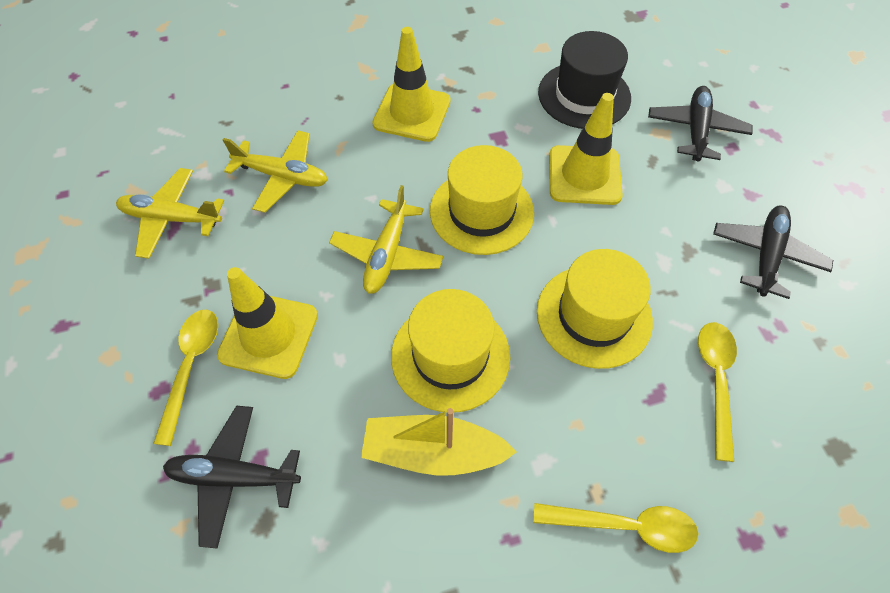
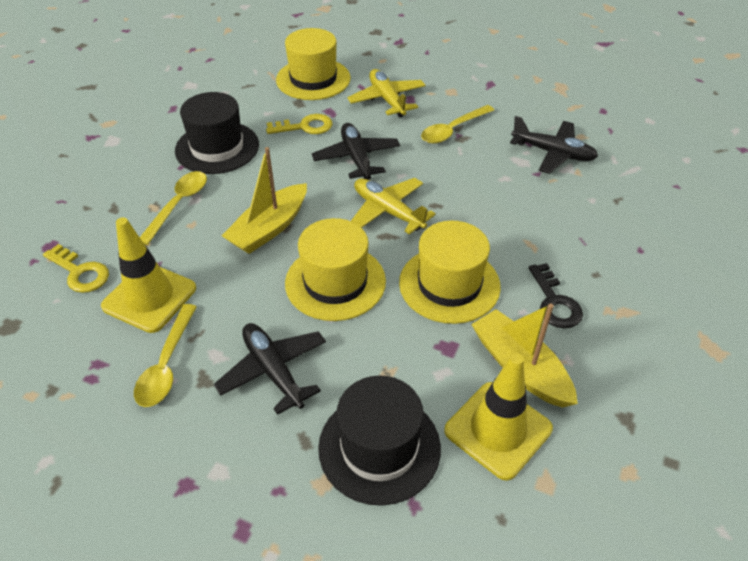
black hat: 1 -> 2
black key: 0 -> 1
yellow boat: 1 -> 2
yellow key: 0 -> 2
yellow plane: 3 -> 2
yellow traffic cone: 3 -> 2

